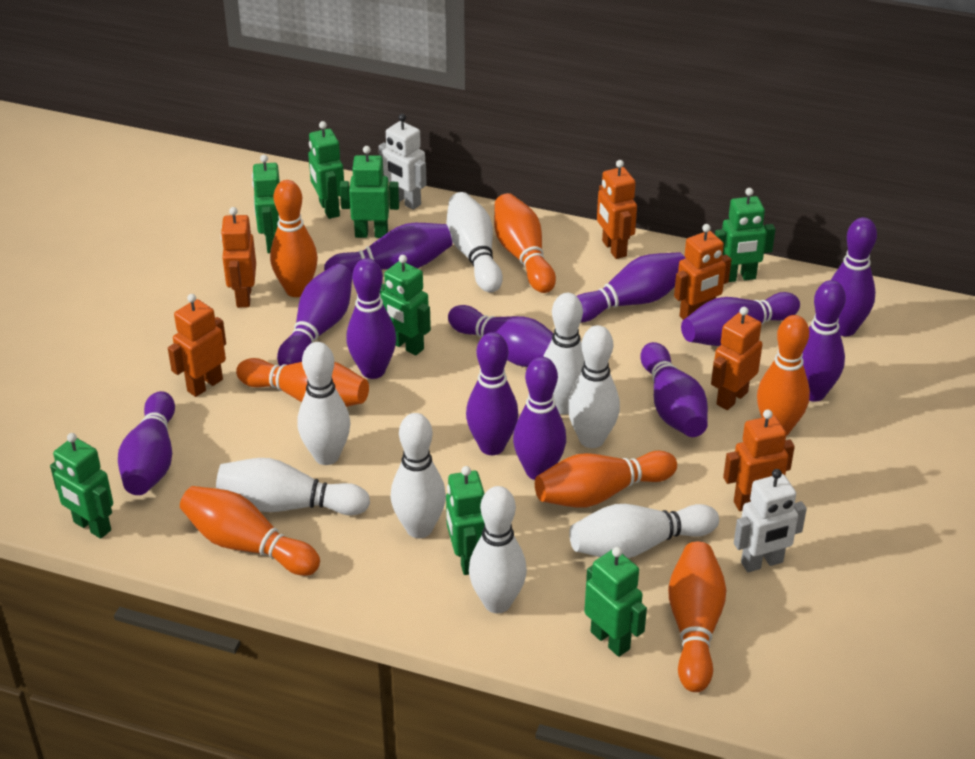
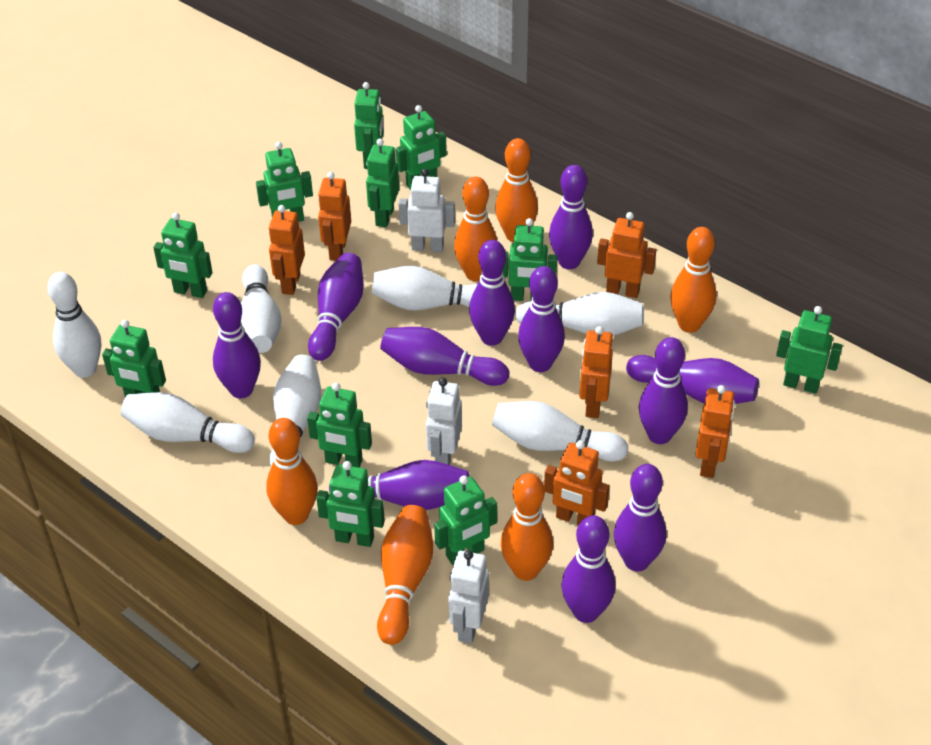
green robot: 8 -> 11
orange bowling pin: 7 -> 6
purple bowling pin: 12 -> 11
white bowling pin: 8 -> 7
white robot: 2 -> 3

